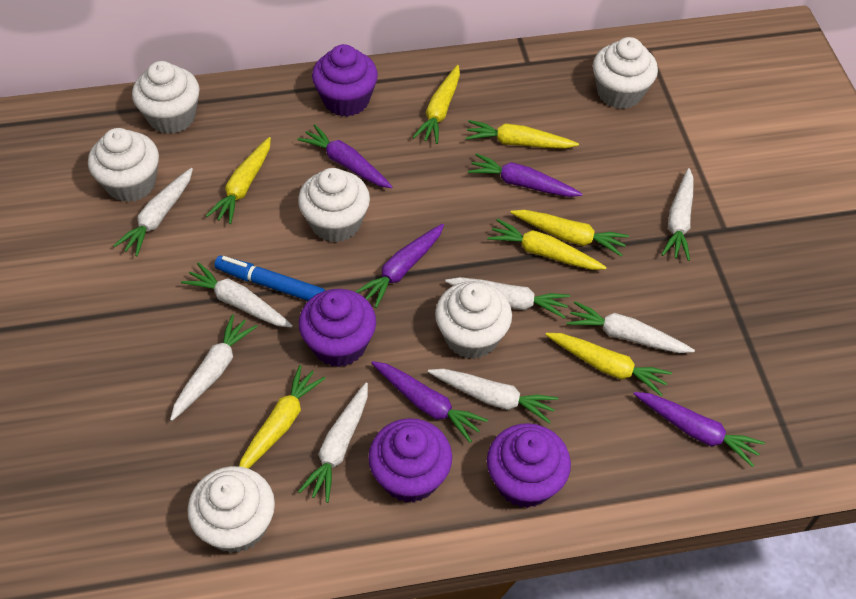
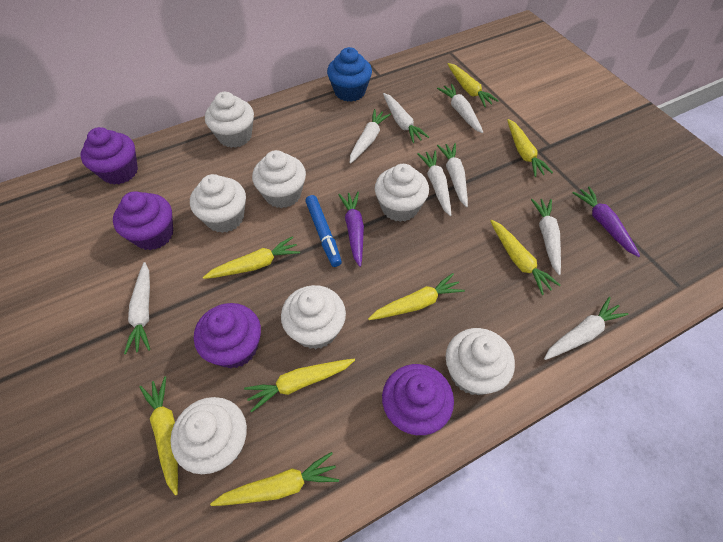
blue cupcake: 0 -> 1
purple carrot: 5 -> 2
white cupcake: 6 -> 7
yellow carrot: 7 -> 8

